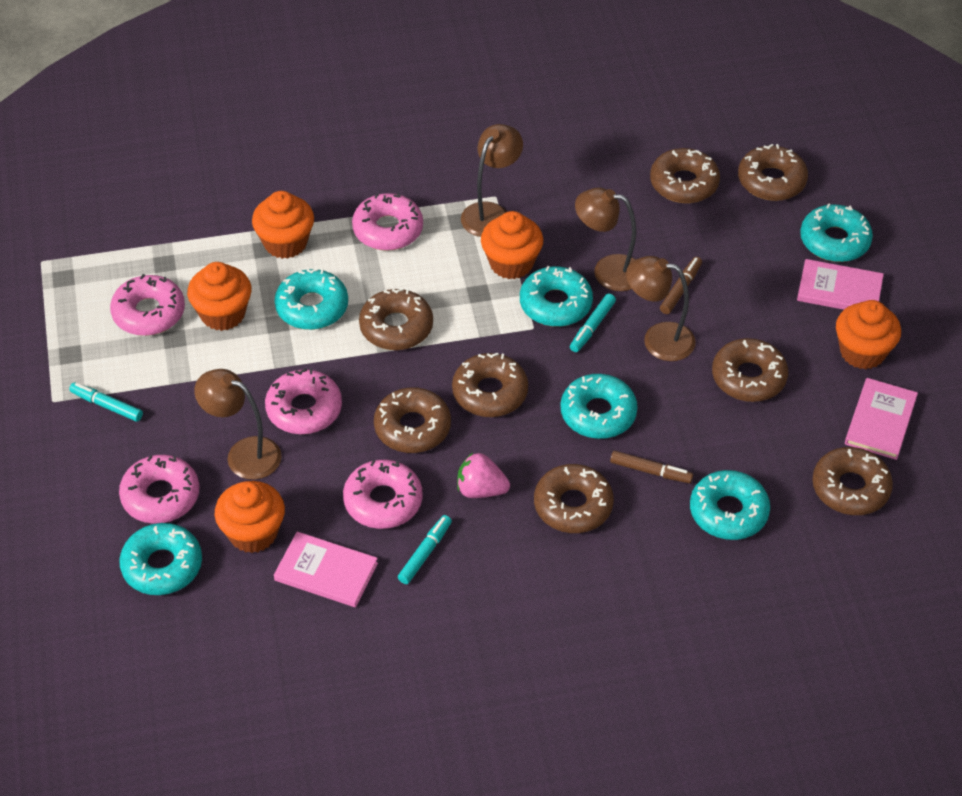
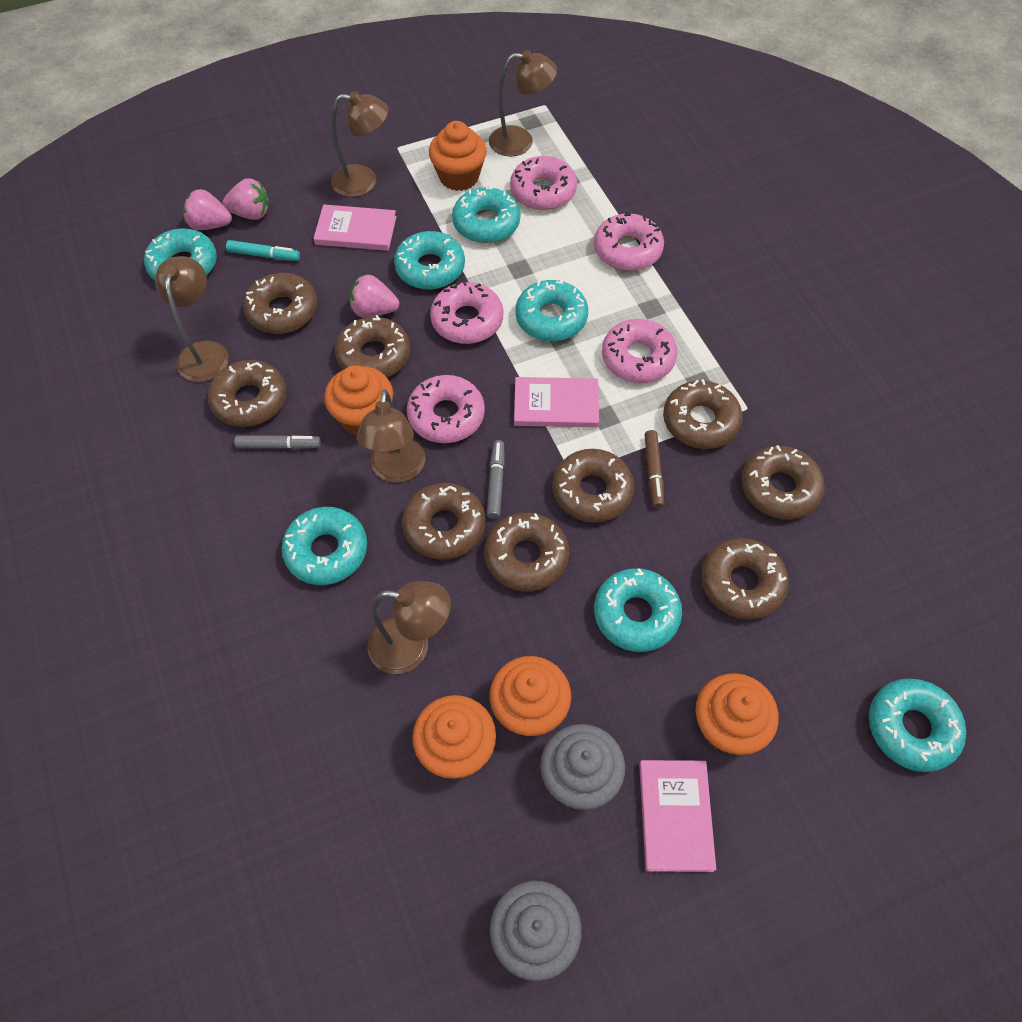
brown donut: 8 -> 9
brown lamp: 4 -> 5
brown marker: 2 -> 1
grey cupcake: 0 -> 2
grey marker: 0 -> 2
pink strawberry: 1 -> 3
turquoise donut: 6 -> 7
turquoise marker: 3 -> 1

